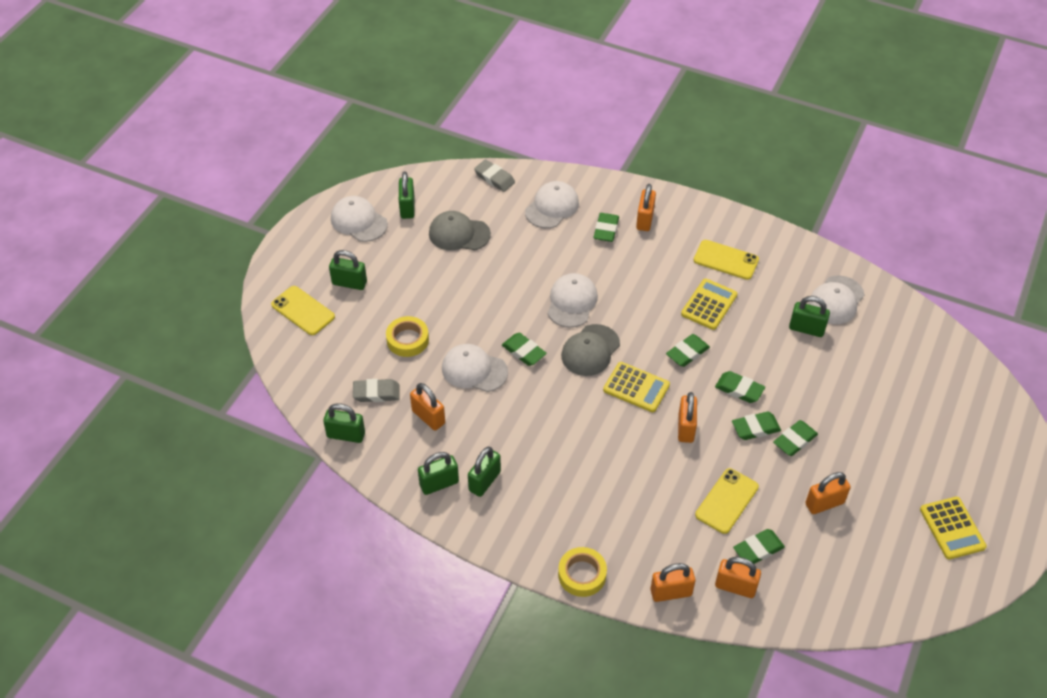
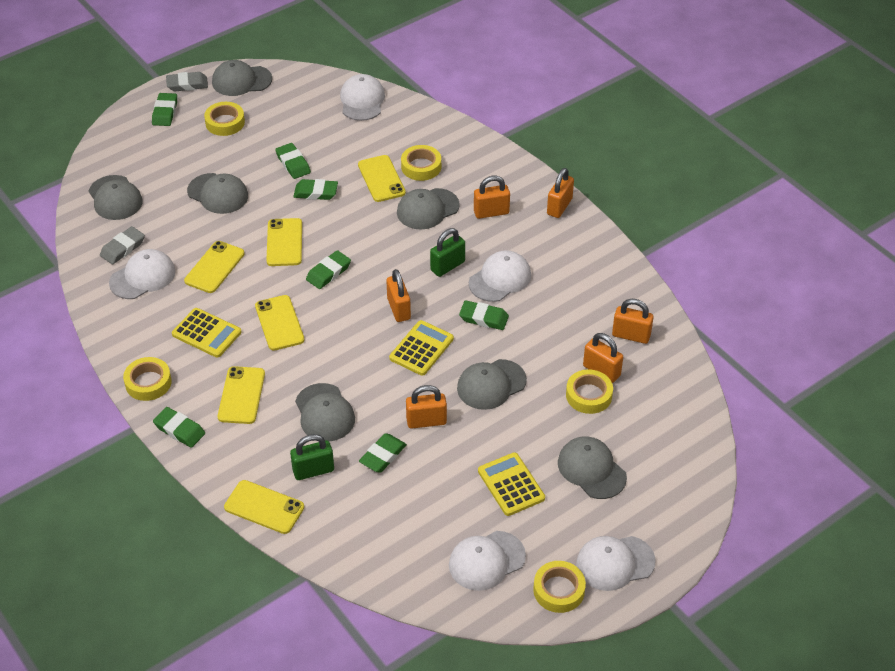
green padlock: 6 -> 2
grey cap: 2 -> 7
yellow phone: 3 -> 6
yellow tape: 2 -> 5

